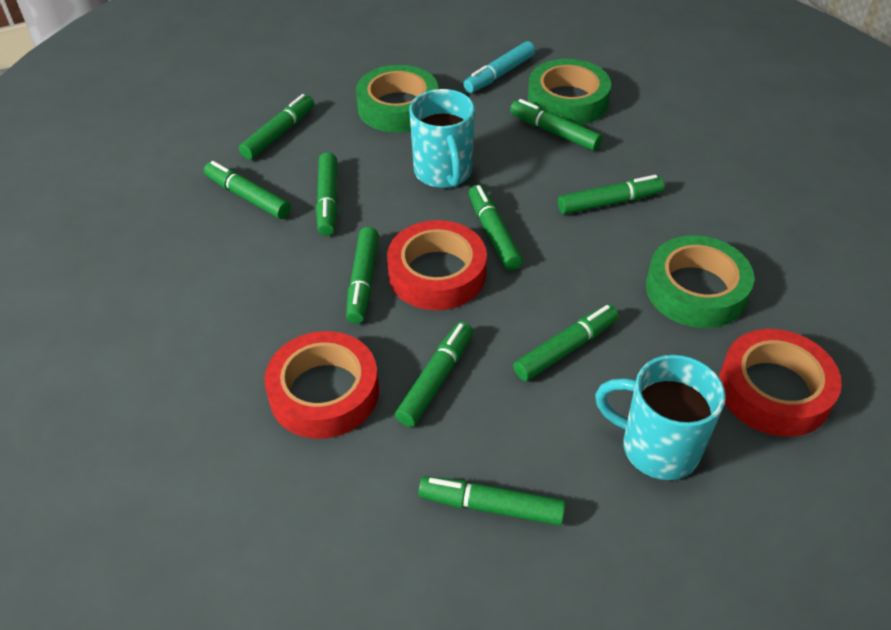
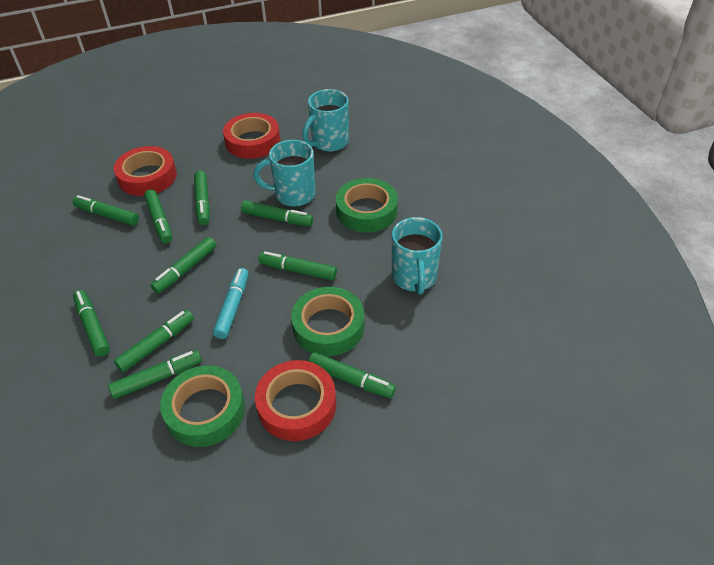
turquoise mug: 2 -> 3

